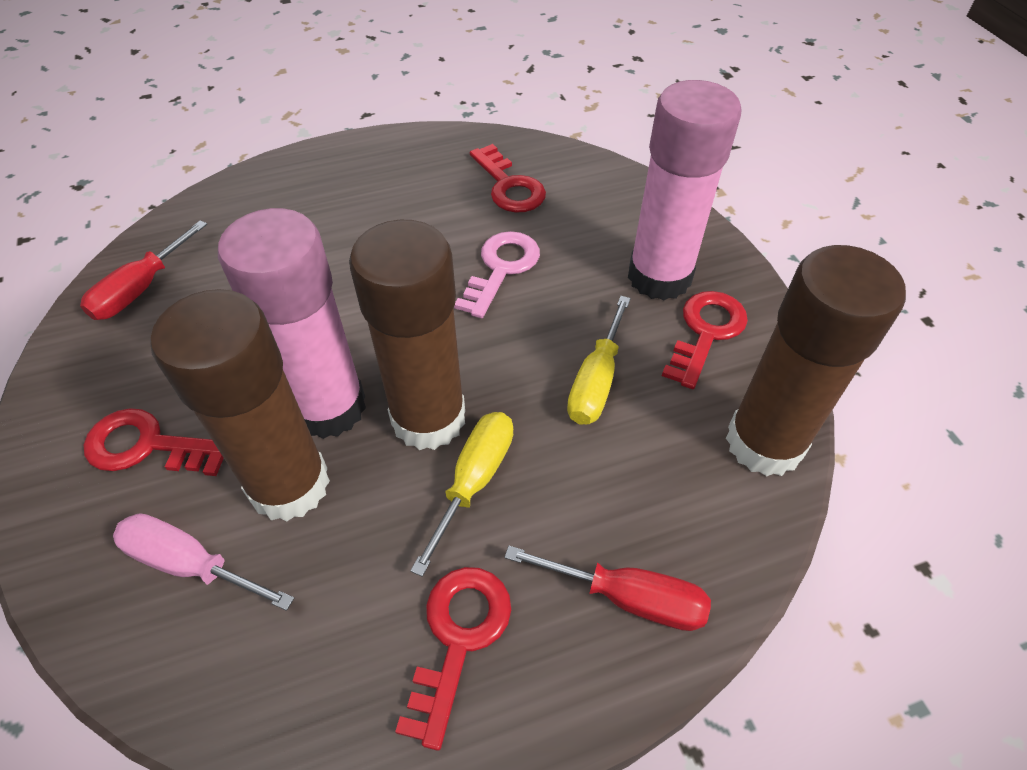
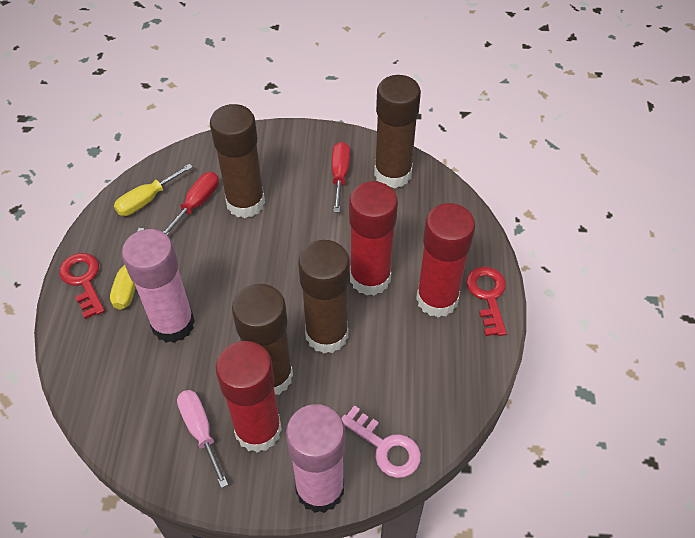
brown glue stick: 3 -> 4
red glue stick: 0 -> 3
red key: 4 -> 2

